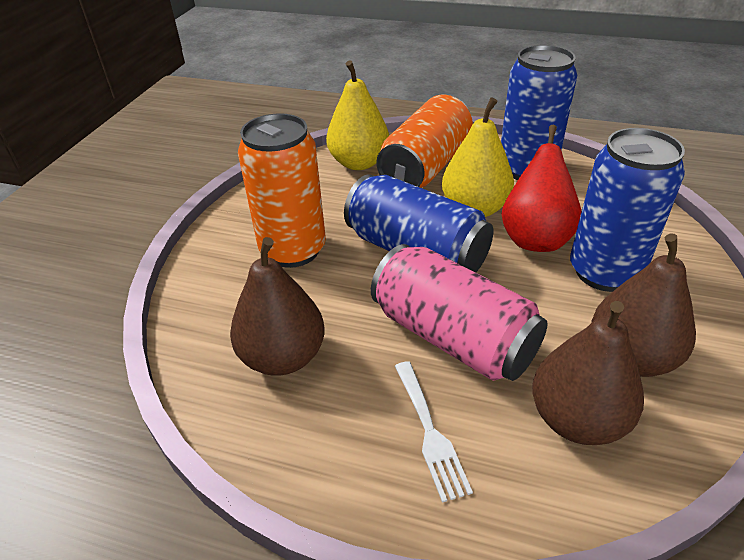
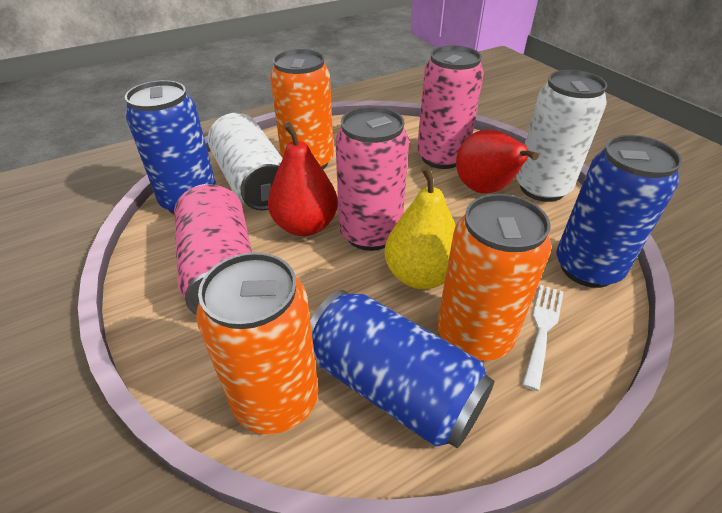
brown pear: 3 -> 0
orange can: 2 -> 3
pink can: 1 -> 3
red pear: 1 -> 2
white can: 0 -> 2
yellow pear: 2 -> 1

